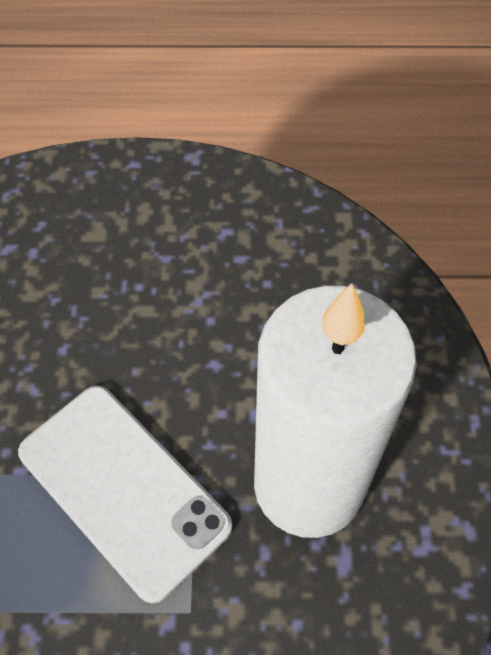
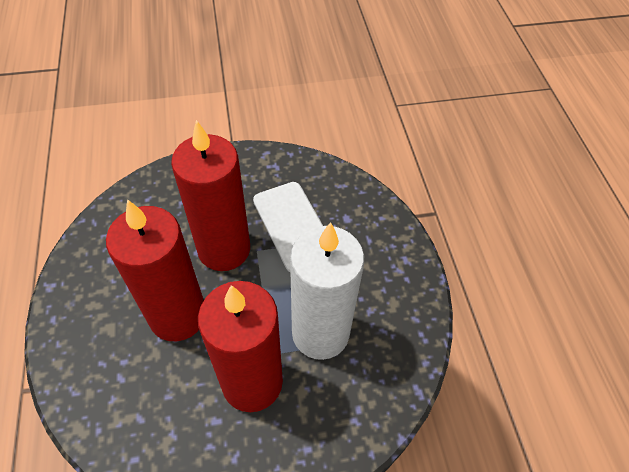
red candle: 0 -> 3

